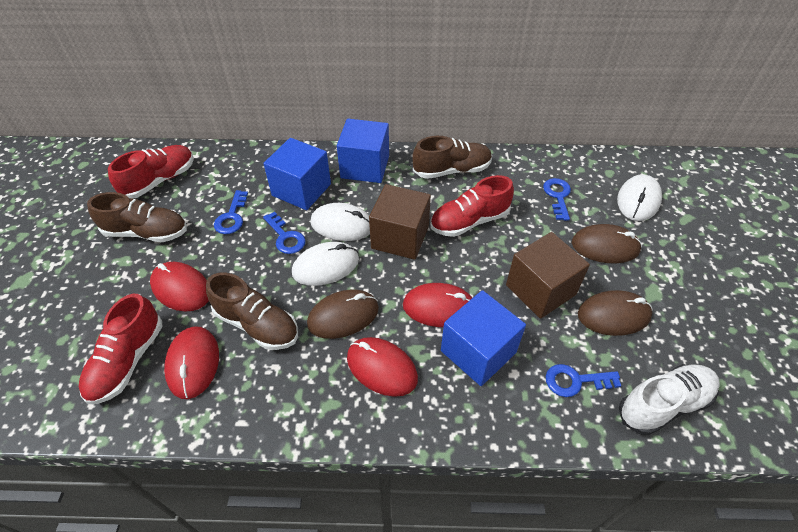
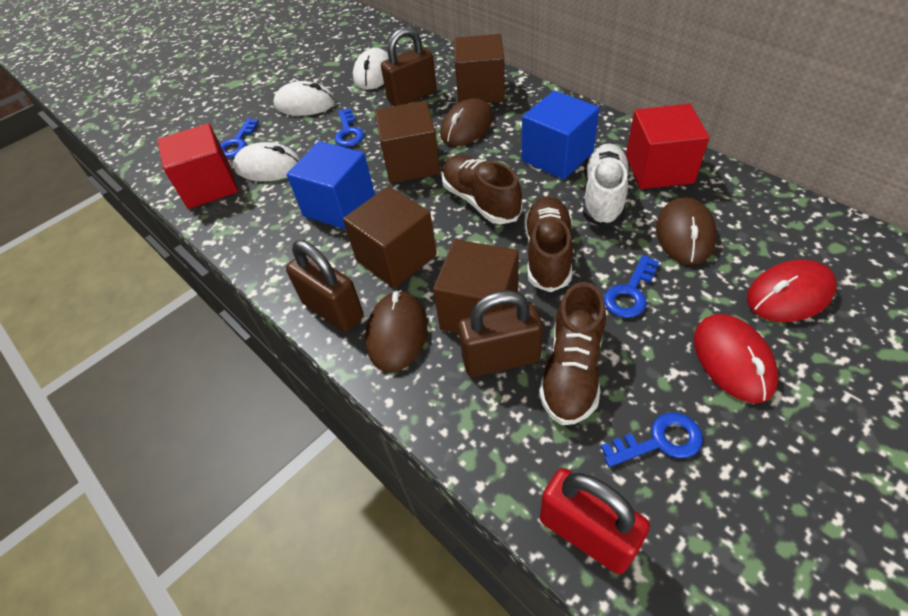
blue cube: 3 -> 2
brown cube: 2 -> 4
brown padlock: 0 -> 3
red cube: 0 -> 2
red mouse: 4 -> 2
red padlock: 0 -> 1
red shoe: 3 -> 0

